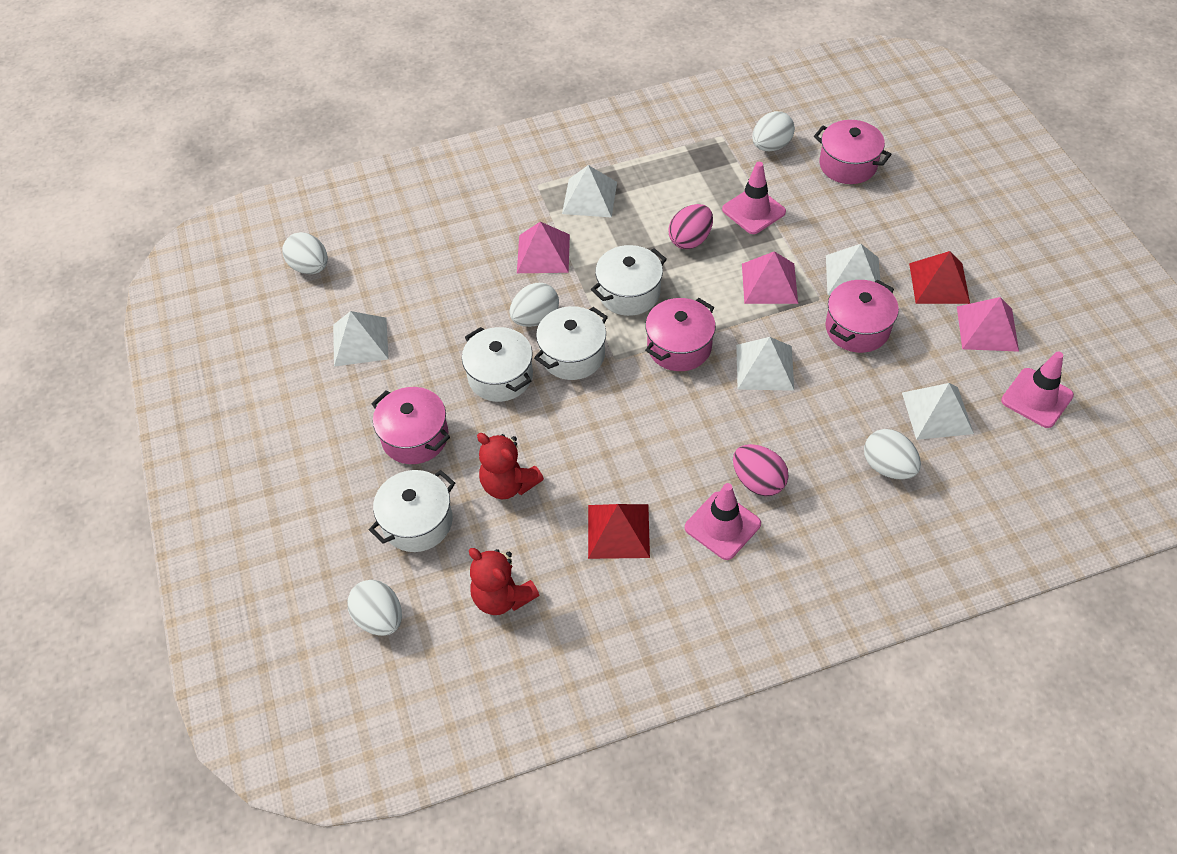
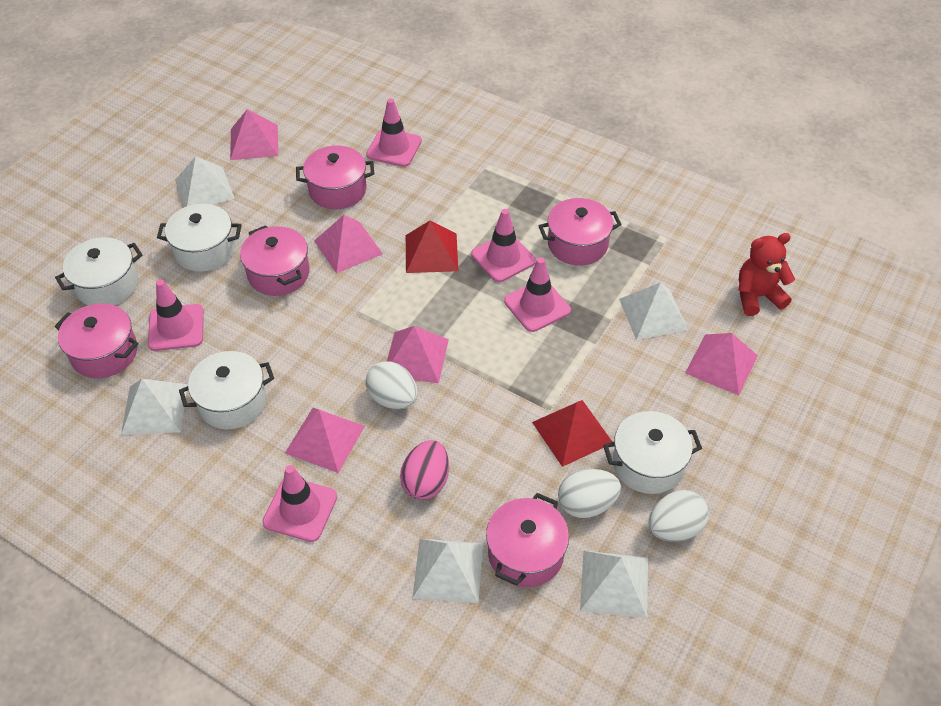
pink egg: 2 -> 1
pink pot: 4 -> 5
pink pyramid: 3 -> 5
pink traffic cone: 3 -> 5
red teddy bear: 2 -> 1
white egg: 5 -> 3

